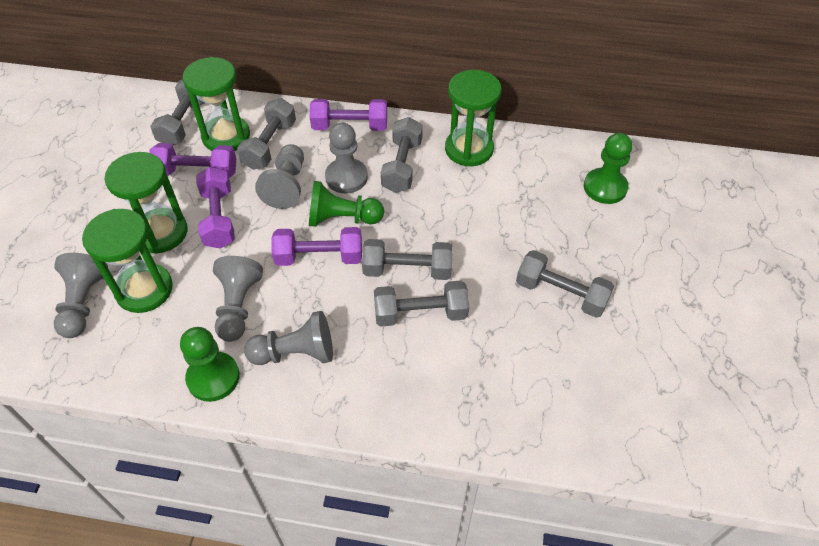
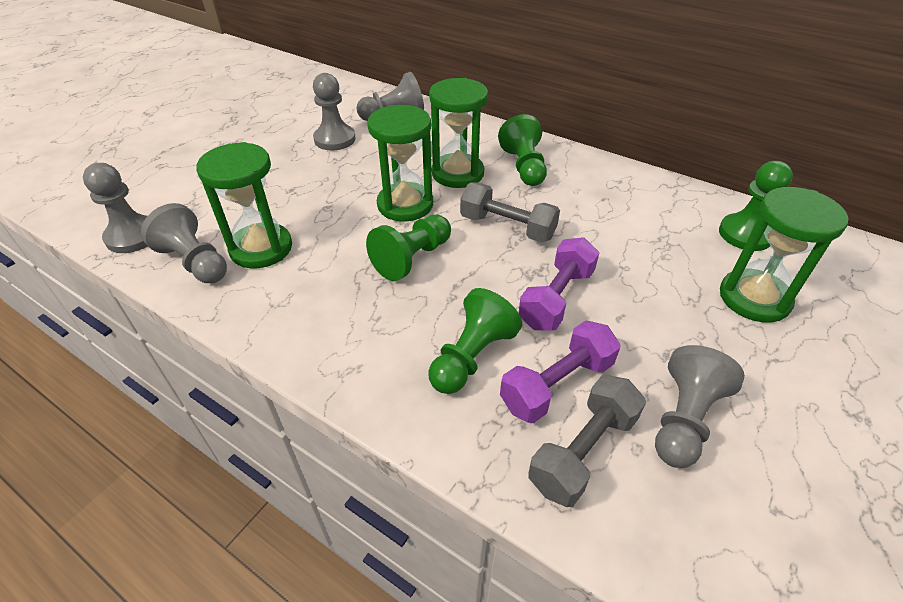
green pawn: 3 -> 4
grey dumbbell: 6 -> 2
purple dumbbell: 4 -> 2

